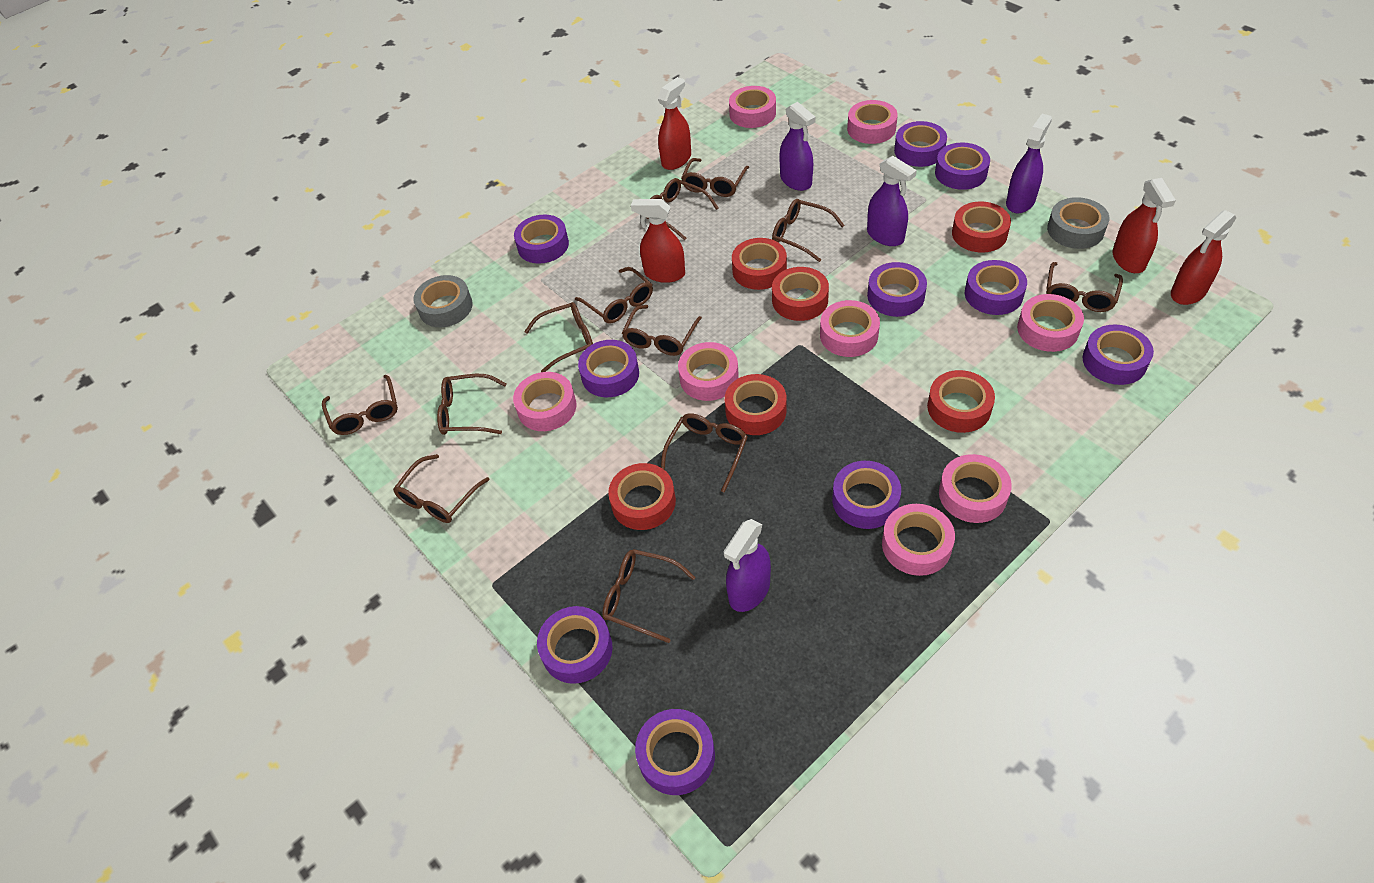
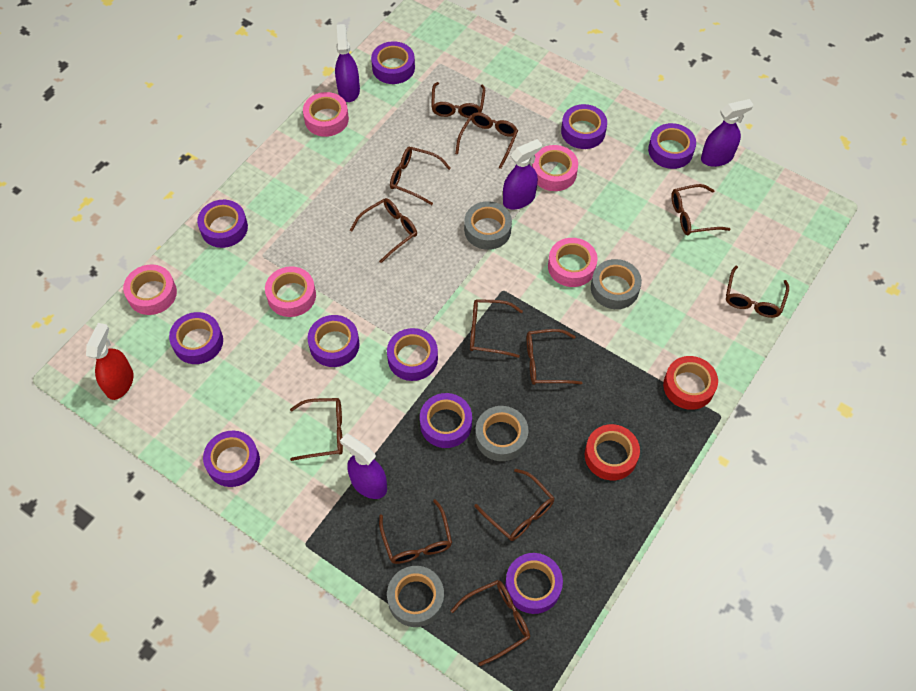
grey tape: 2 -> 4
pink tape: 8 -> 5
red spray bottle: 4 -> 1
red tape: 6 -> 2

